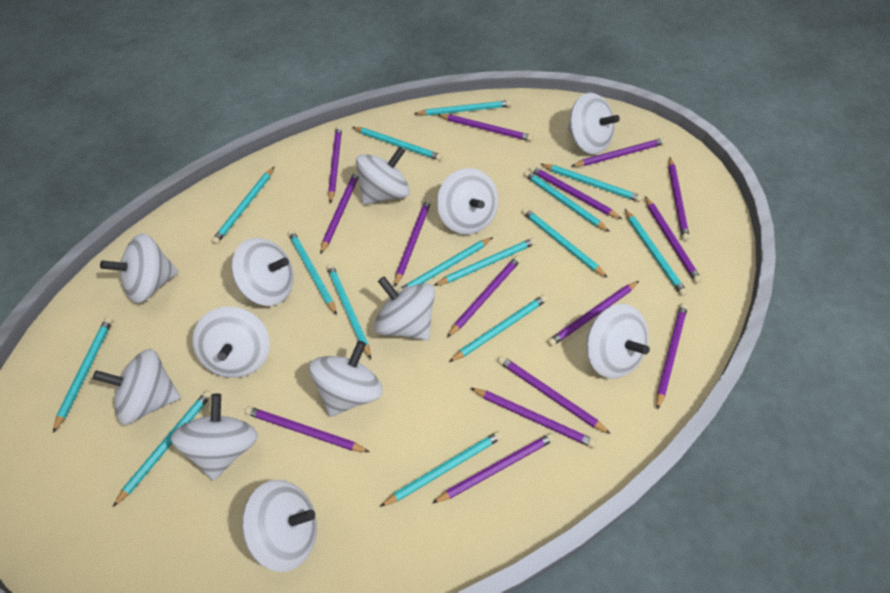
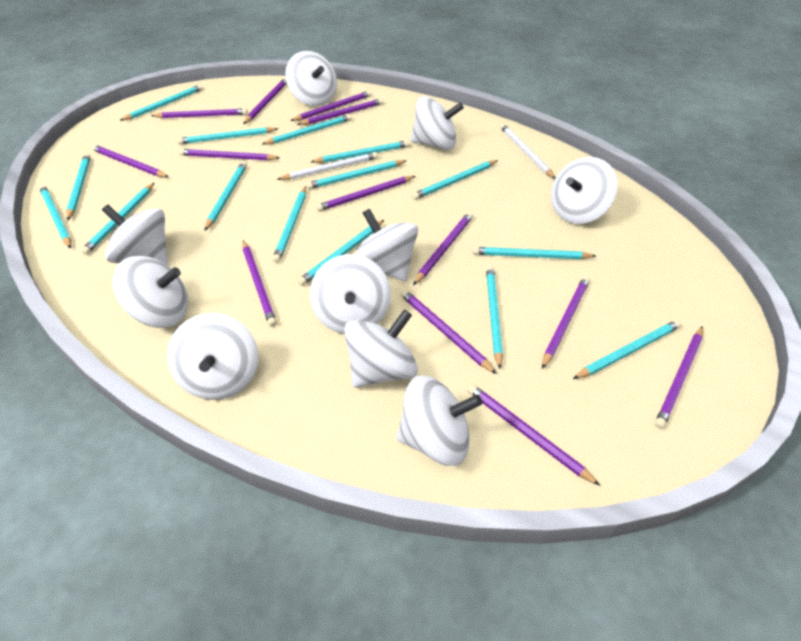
purple pencil: 15 -> 13
white pencil: 0 -> 2
white spinning top: 12 -> 10

